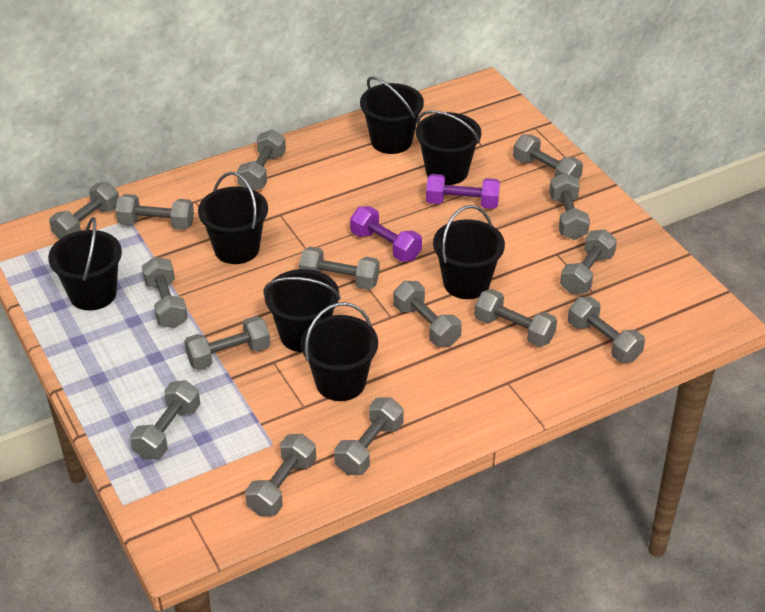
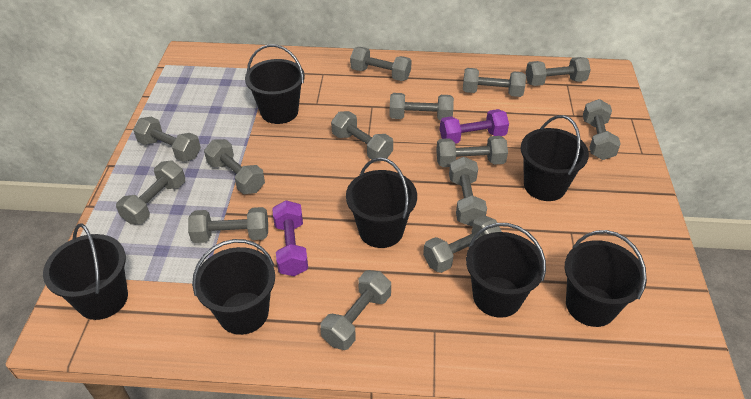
grey dumbbell: 15 -> 14

